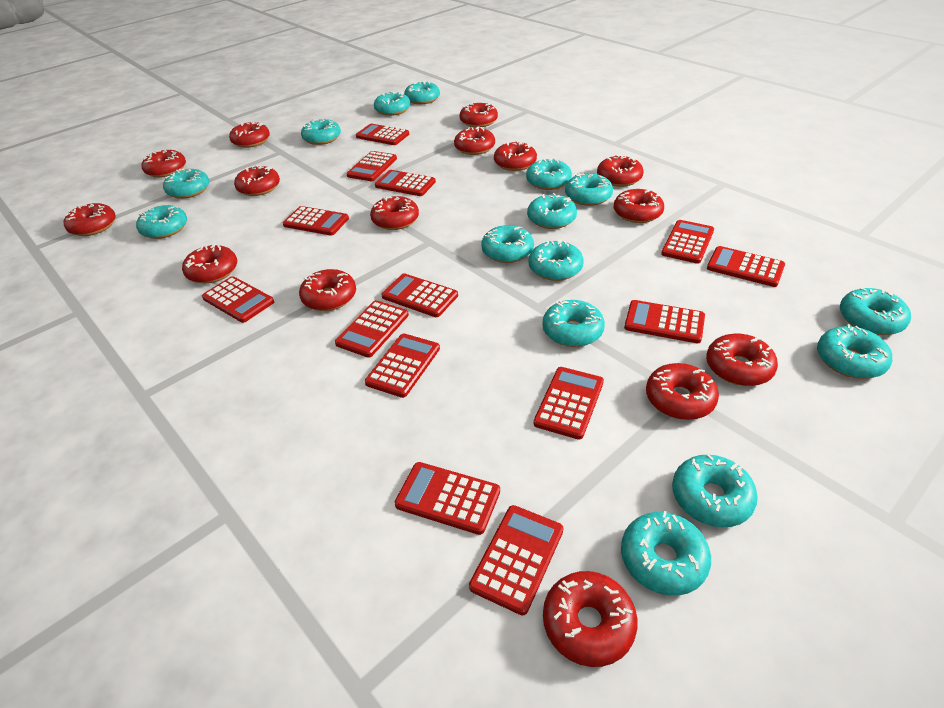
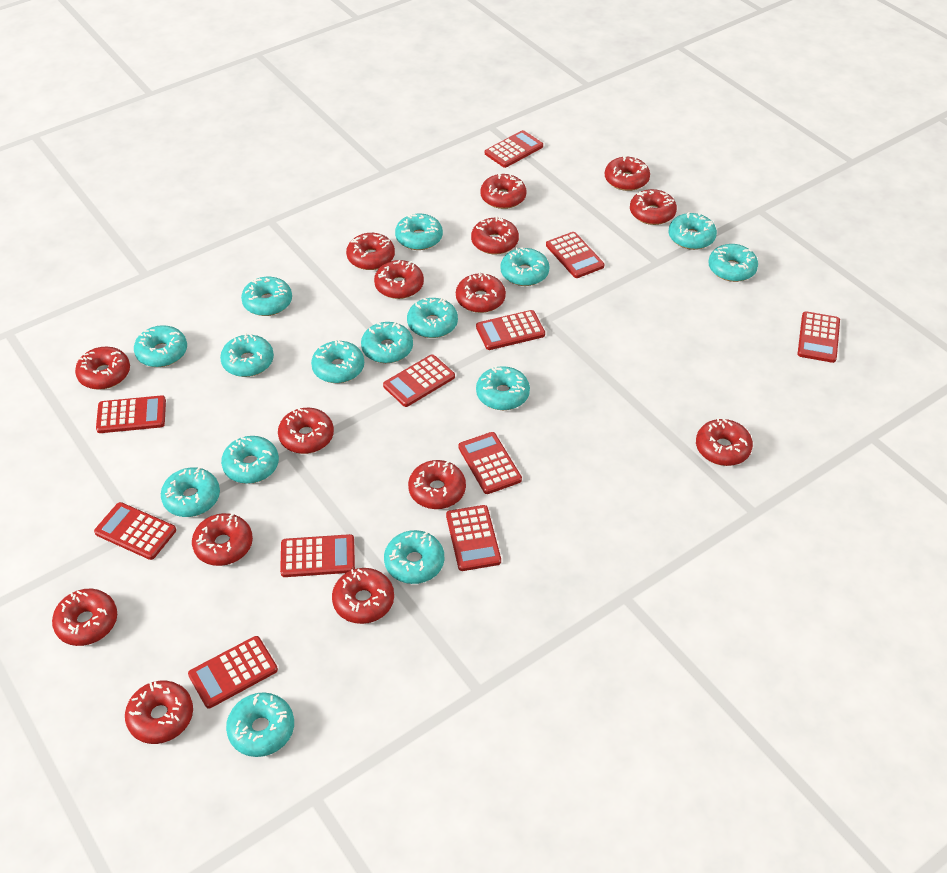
red calculator: 14 -> 11

